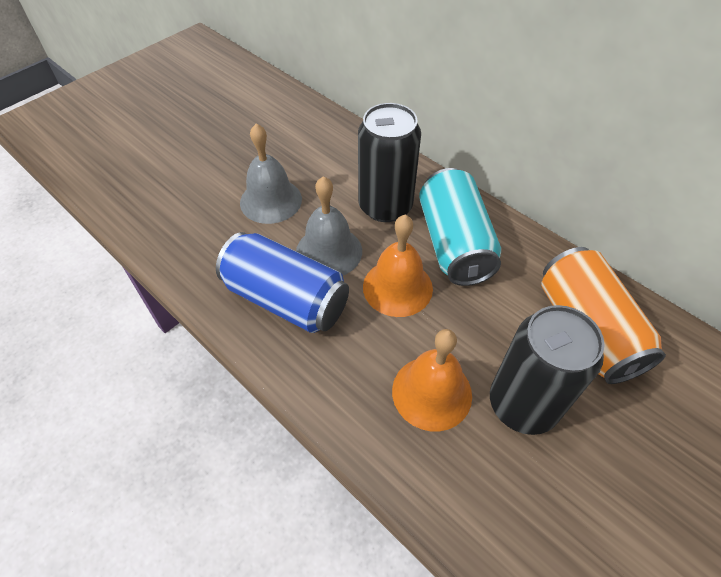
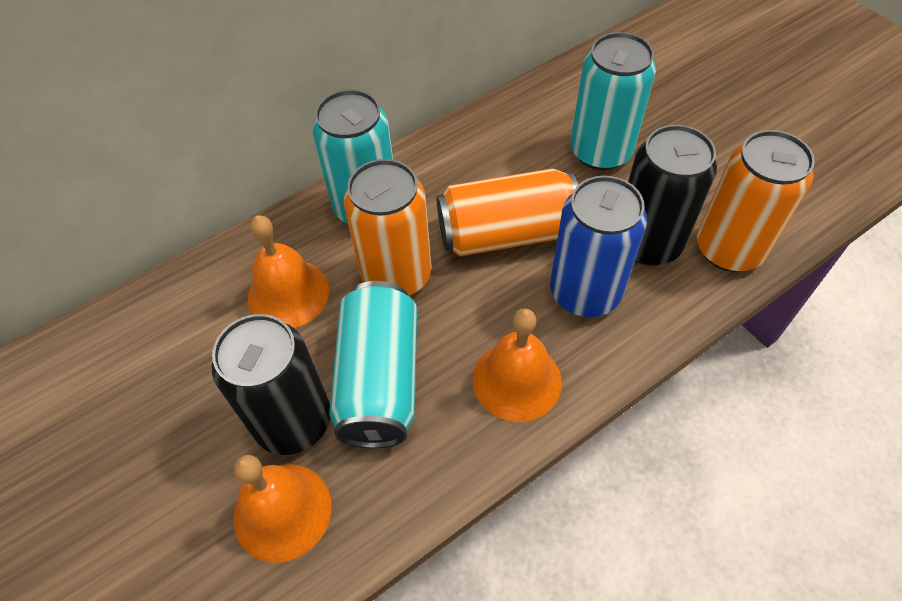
grey bell: 2 -> 0
orange bell: 2 -> 3
orange can: 1 -> 3
turquoise can: 1 -> 3

